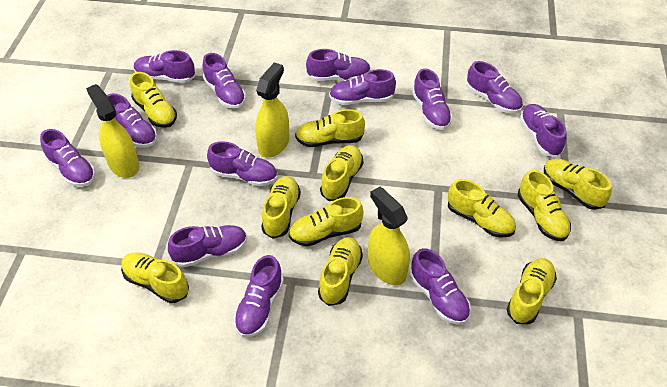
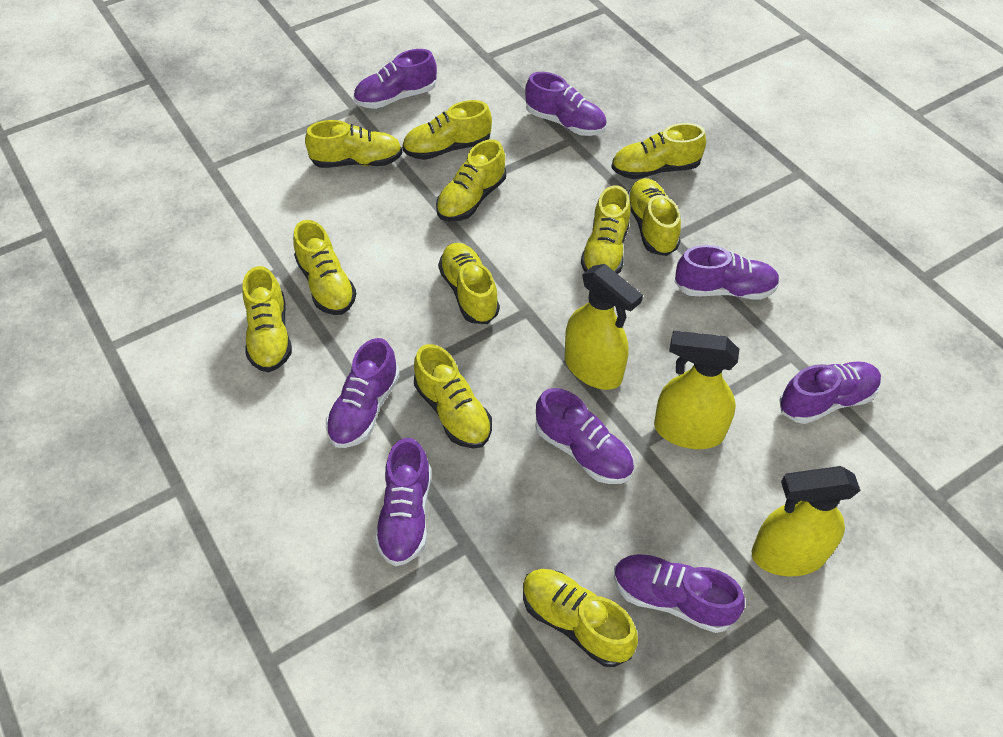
purple shoe: 13 -> 8

